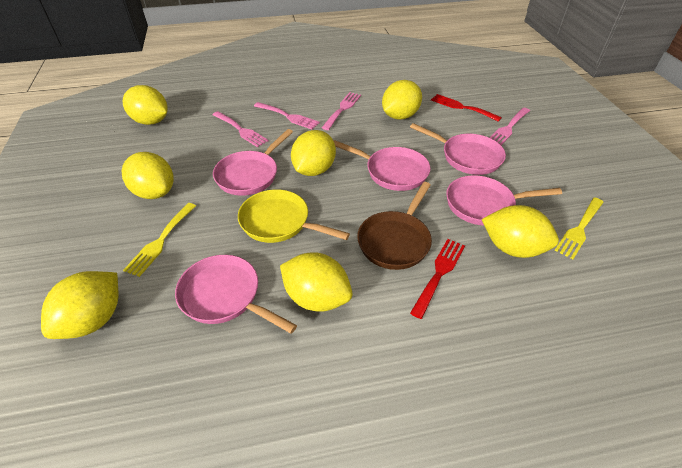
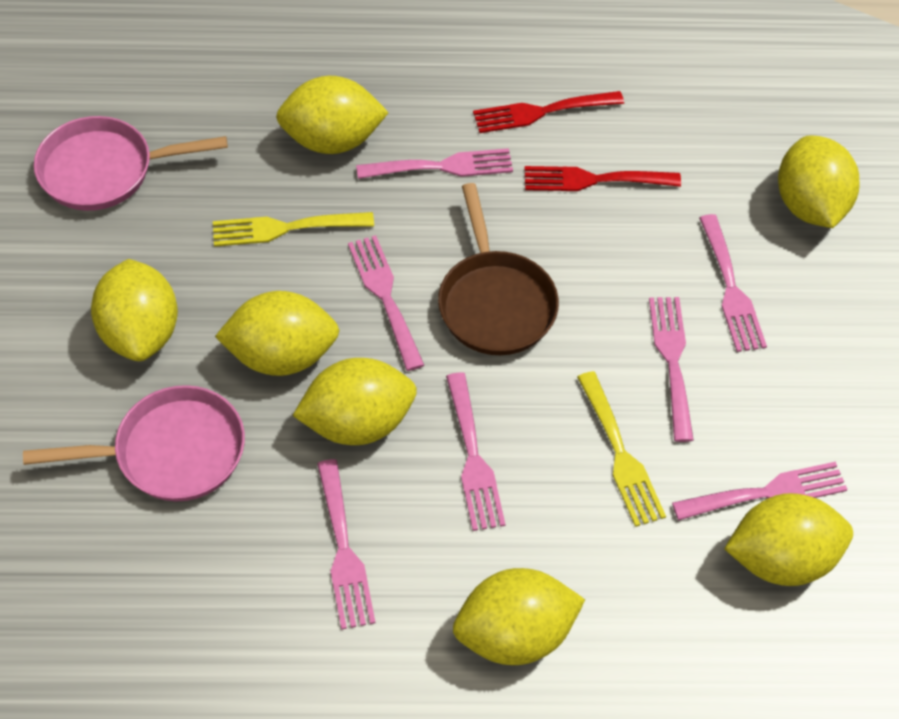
pink fork: 4 -> 7
pink pan: 5 -> 2
yellow pan: 1 -> 0

